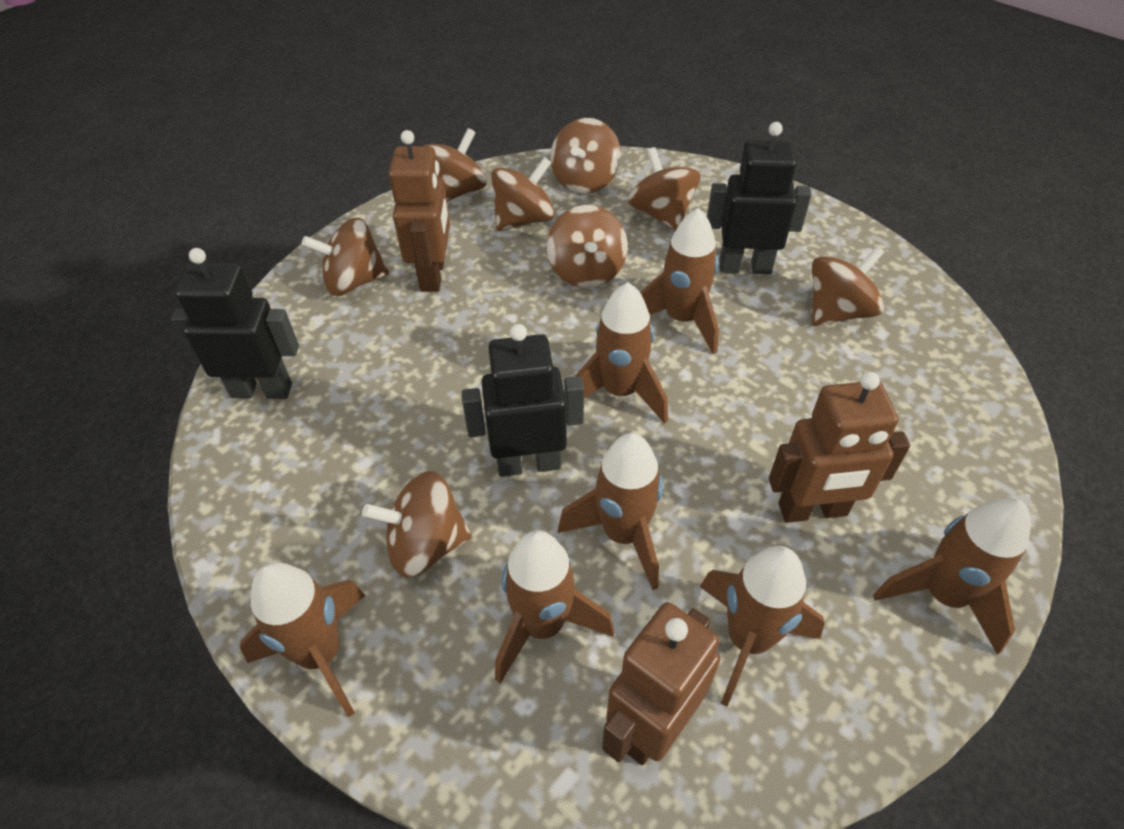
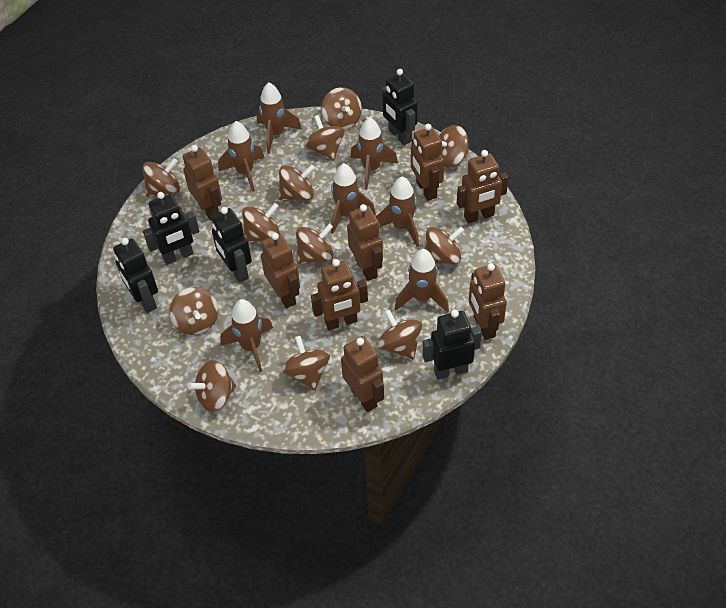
black robot: 3 -> 5
brown robot: 3 -> 8
brown spinning top: 8 -> 12

